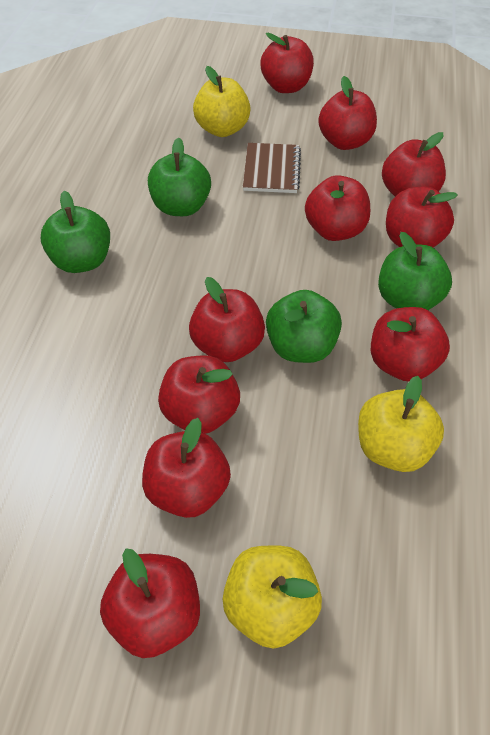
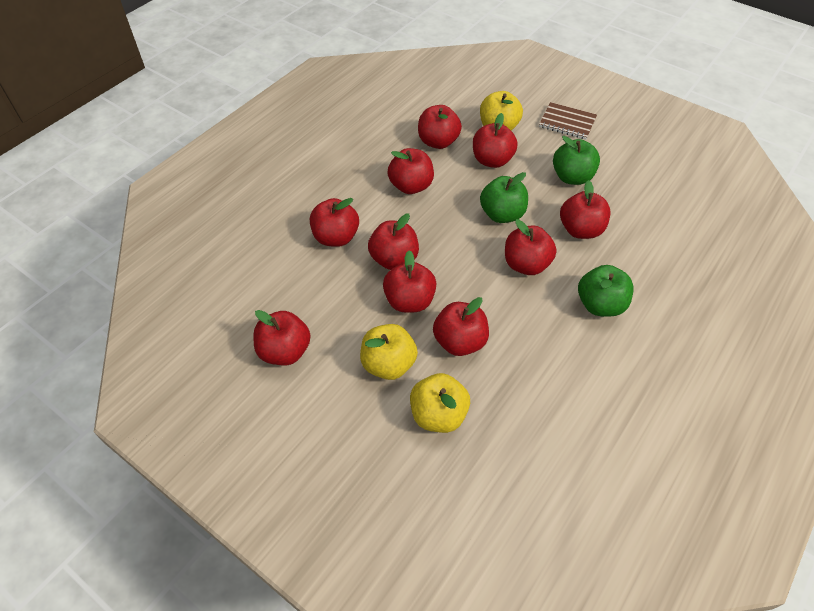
green apple: 4 -> 3

